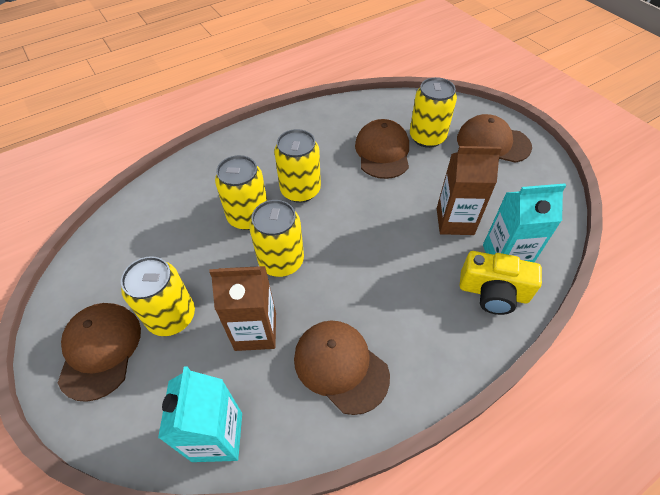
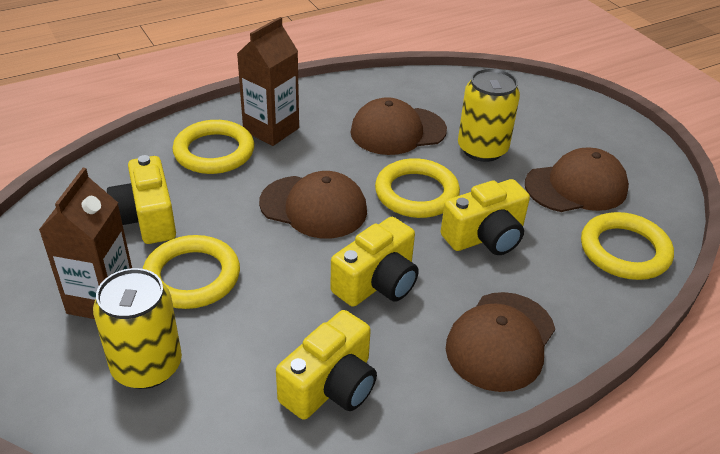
turquoise carton: 2 -> 0
yellow camera: 1 -> 4
yellow can: 5 -> 2
yellow ring: 0 -> 4

